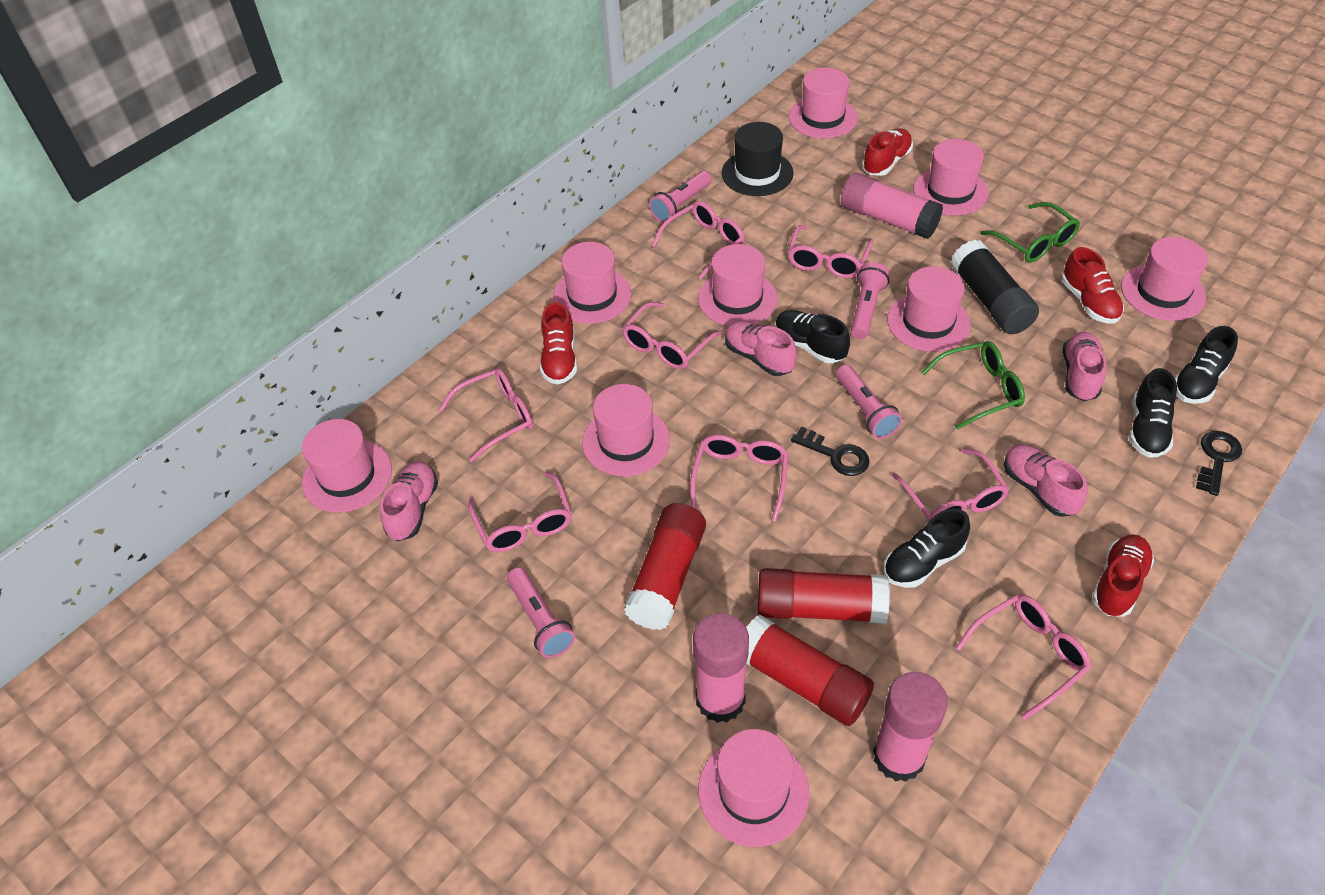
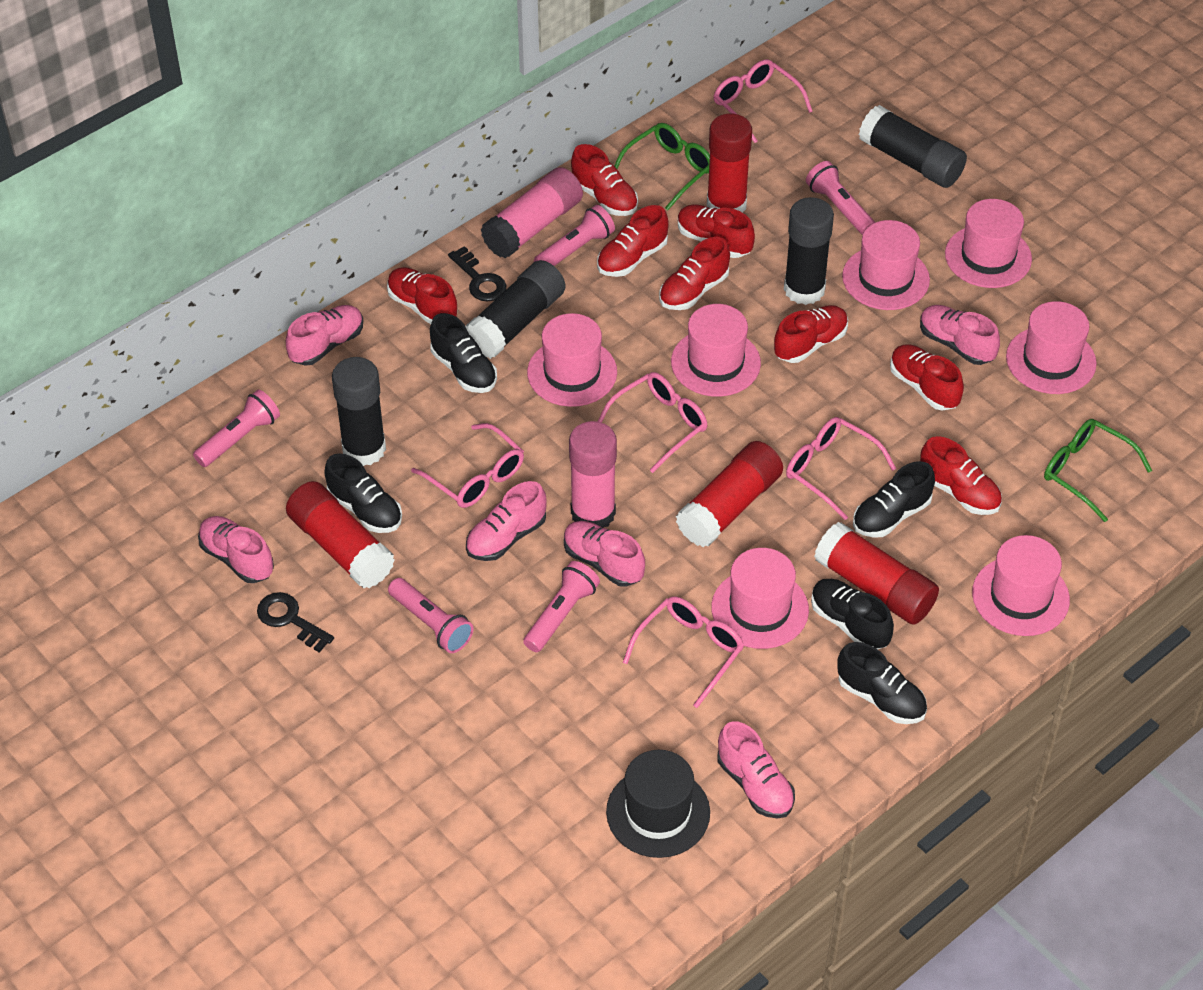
black glue stick: 1 -> 4
black shoe: 4 -> 5
pink flashlight: 4 -> 5
pink glasses: 8 -> 5
pink glue stick: 3 -> 2
pink hat: 9 -> 7
pink shoe: 4 -> 6
red glue stick: 3 -> 4
red shoe: 4 -> 8

